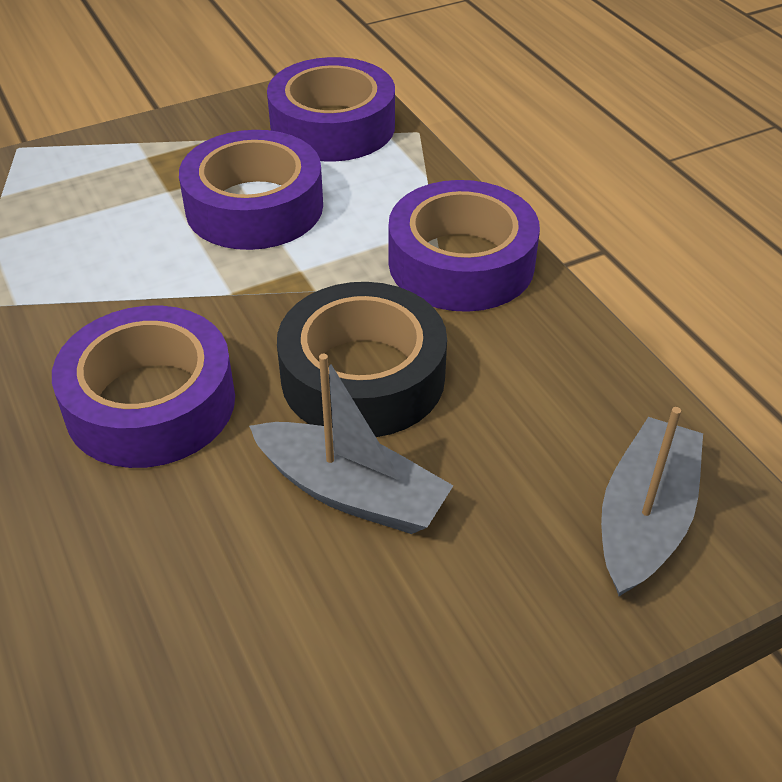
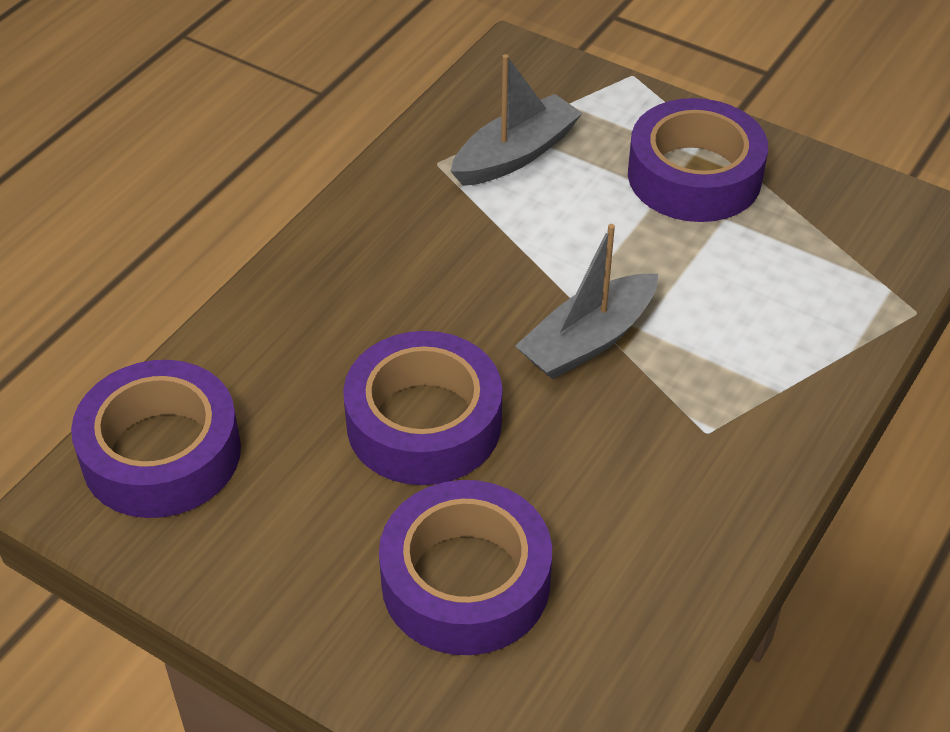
black tape: 1 -> 0

